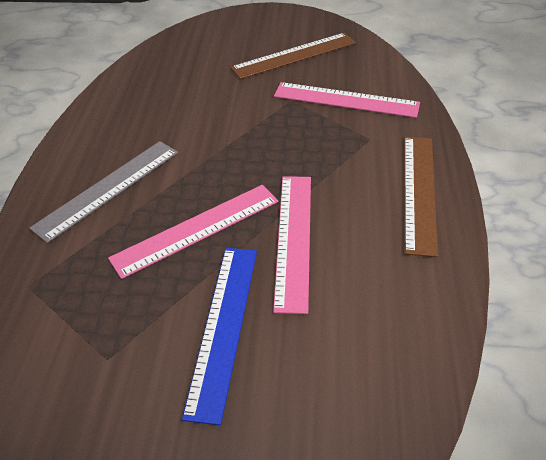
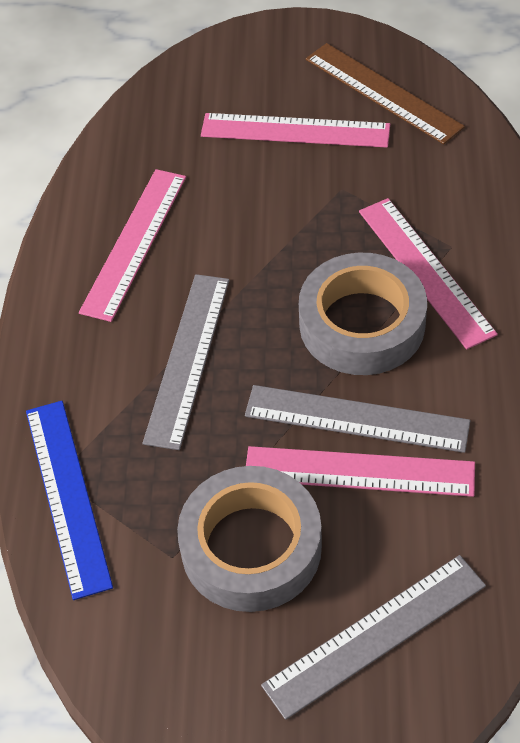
brown ruler: 2 -> 1
grey ruler: 1 -> 3
grey tape: 0 -> 2
pink ruler: 3 -> 4

